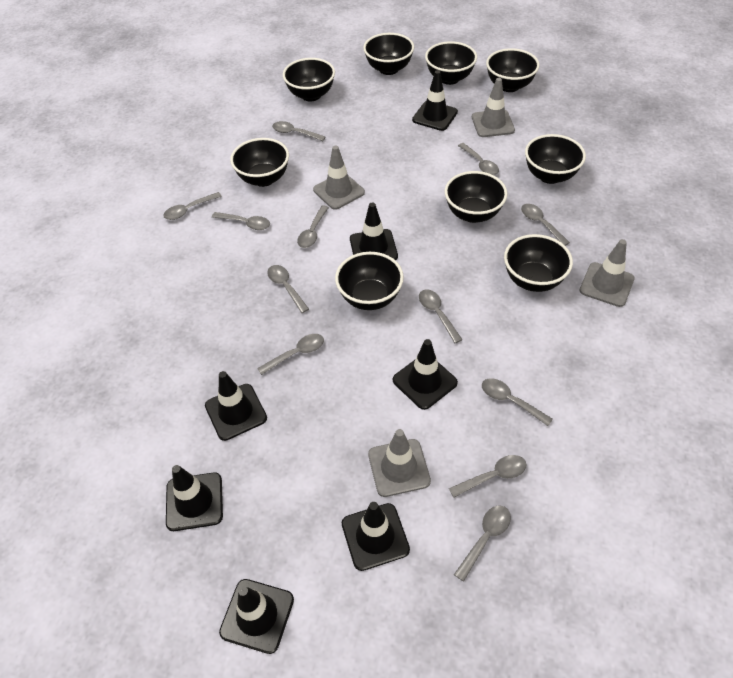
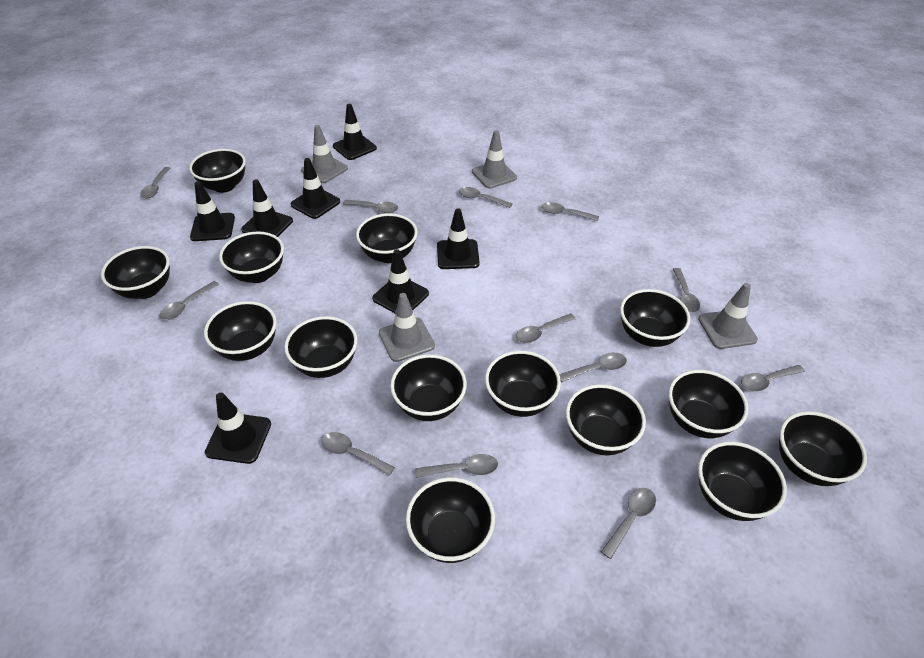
black bowl: 9 -> 14

